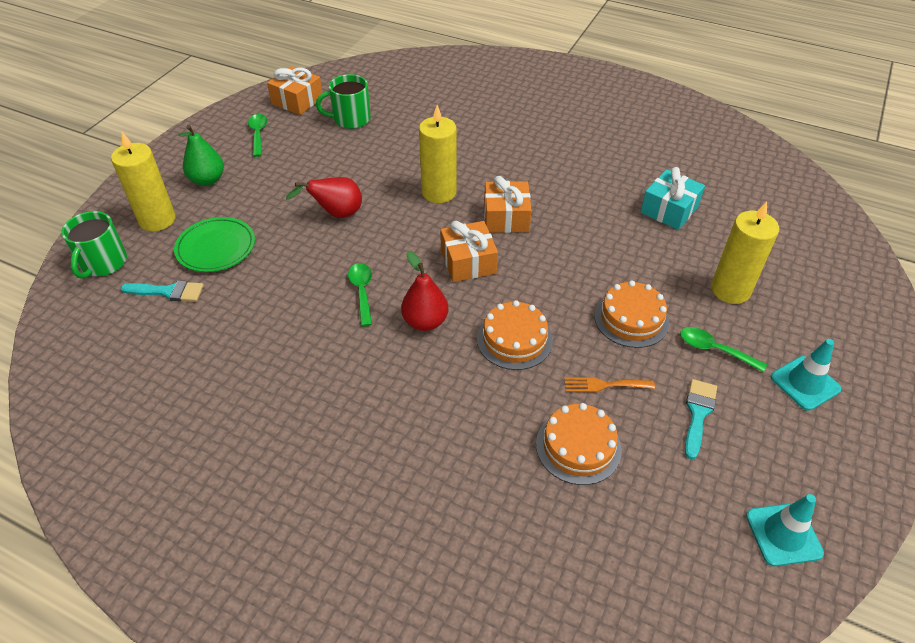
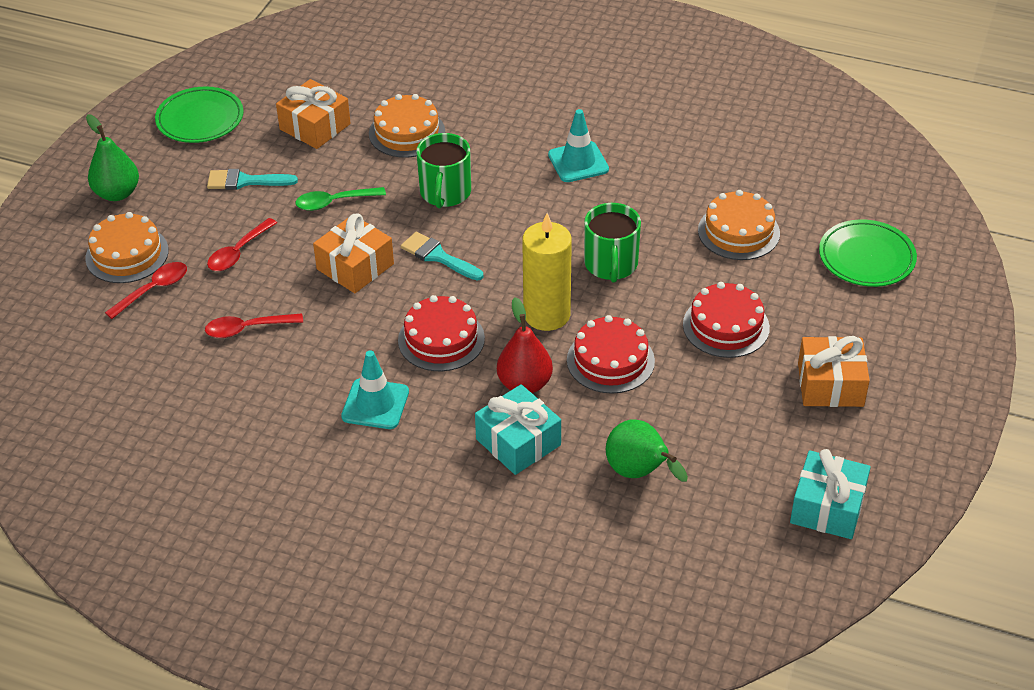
green pear: 1 -> 2
green plate: 1 -> 2
green spoon: 3 -> 1
orange fork: 1 -> 0
red cake: 0 -> 3
red pear: 2 -> 1
red spoon: 0 -> 3
turquoise gift: 1 -> 2
yellow candle: 3 -> 1

